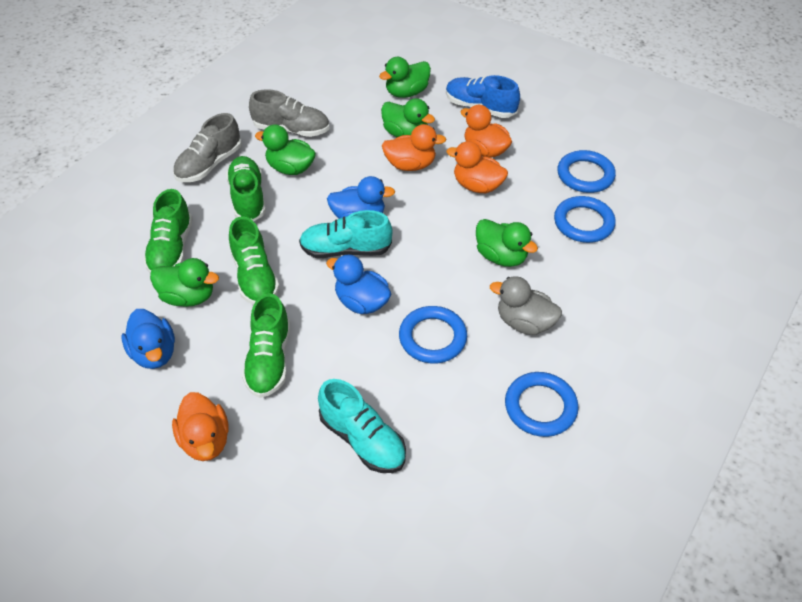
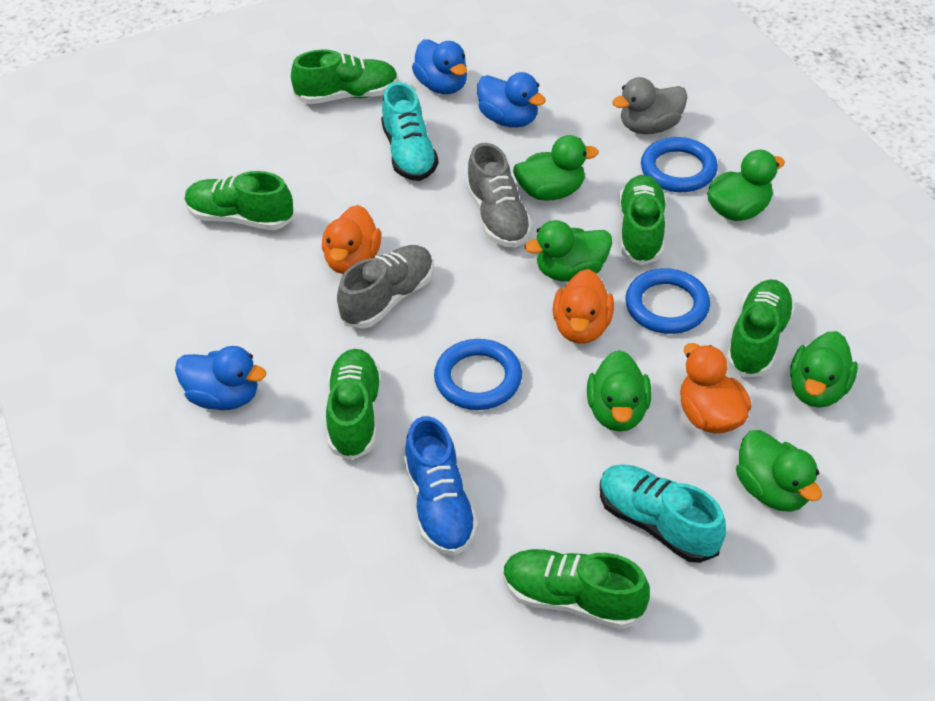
blue ring: 4 -> 3
green duck: 5 -> 6
green shoe: 4 -> 6
orange duck: 4 -> 3

